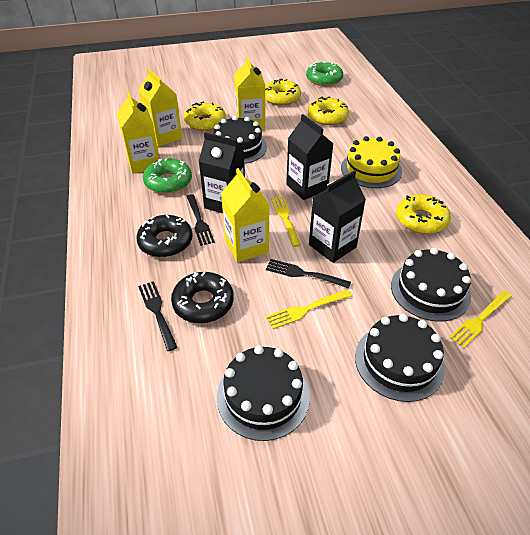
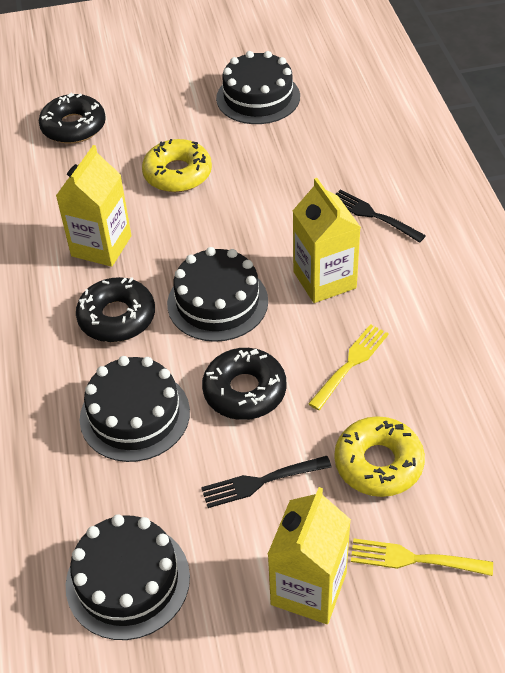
black carton: 3 -> 0
black donut: 2 -> 3
black fork: 3 -> 2
green donut: 2 -> 0
yellow cake: 1 -> 0
yellow carton: 4 -> 3
yellow donut: 4 -> 2
yellow fork: 3 -> 2

